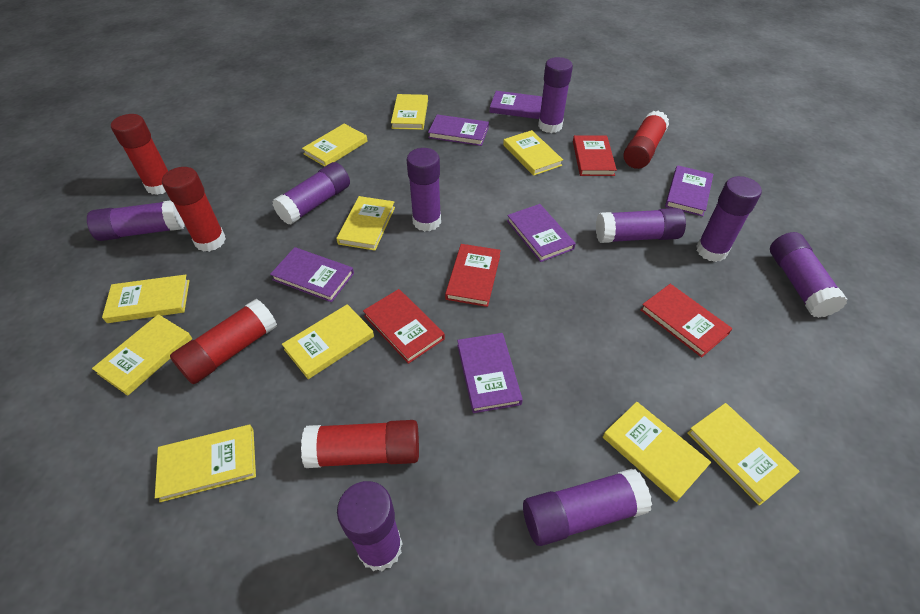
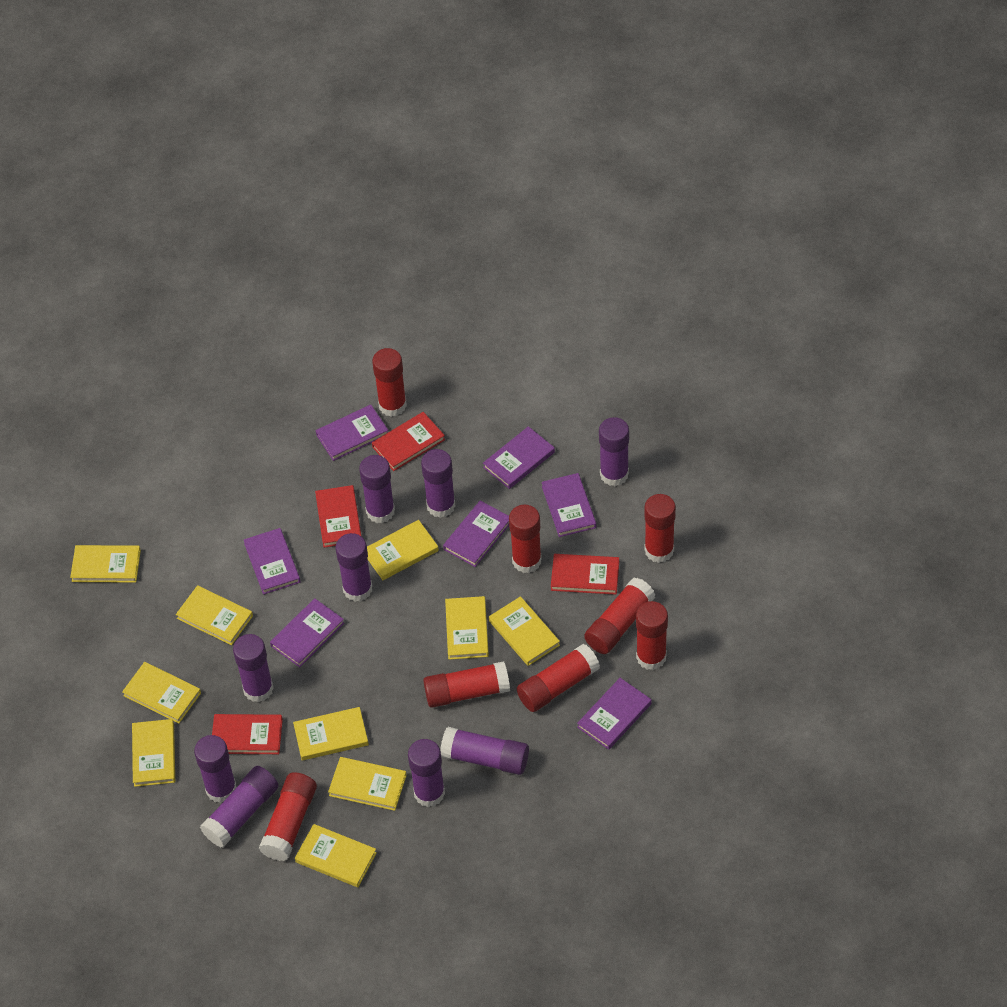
purple book: 6 -> 7
red glue stick: 5 -> 8

